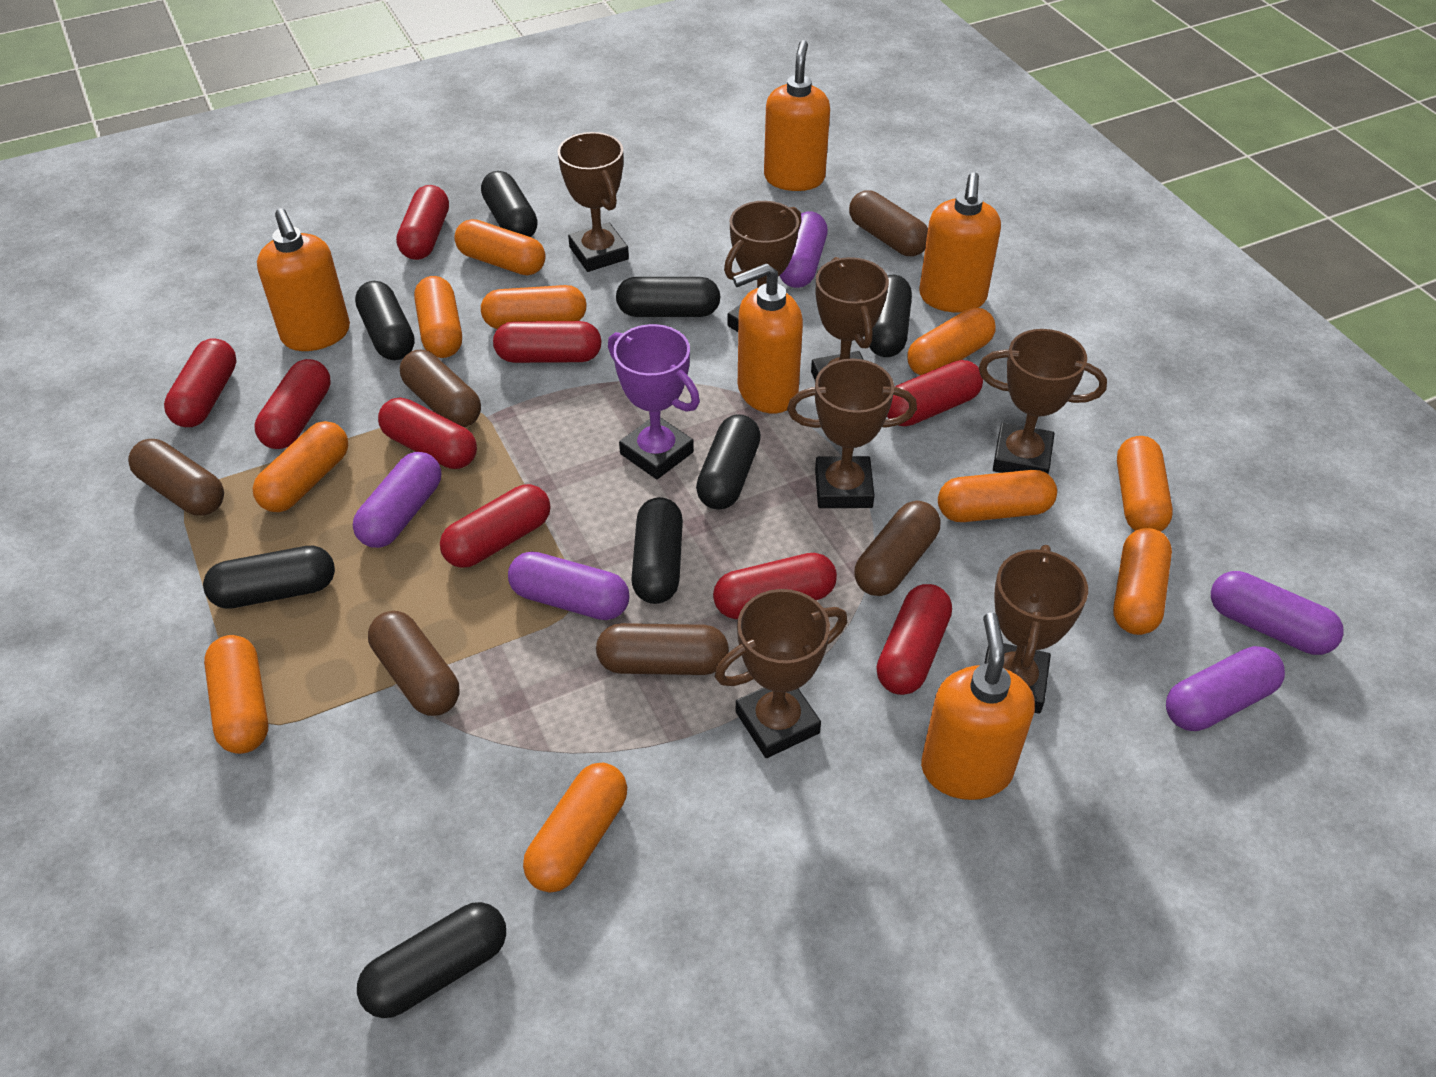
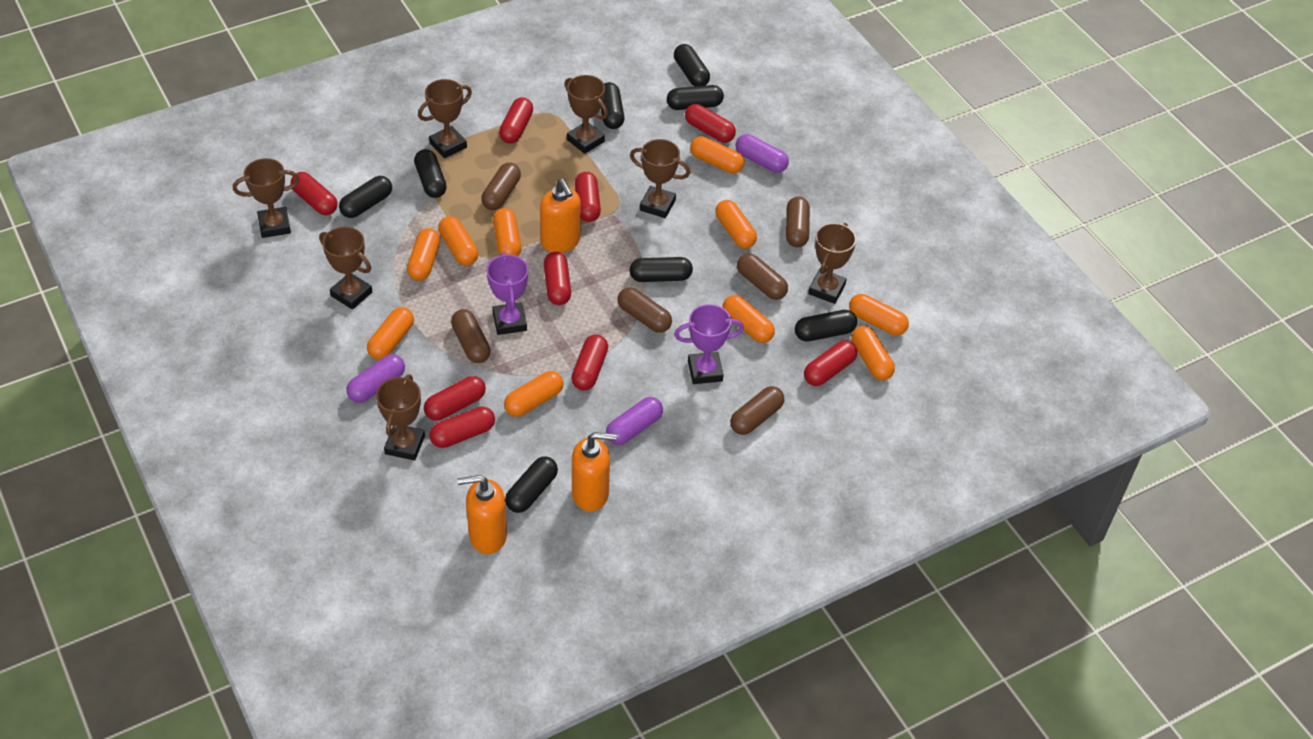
orange soap dispenser: 5 -> 3
purple capsule: 5 -> 3
purple trophy: 1 -> 2

